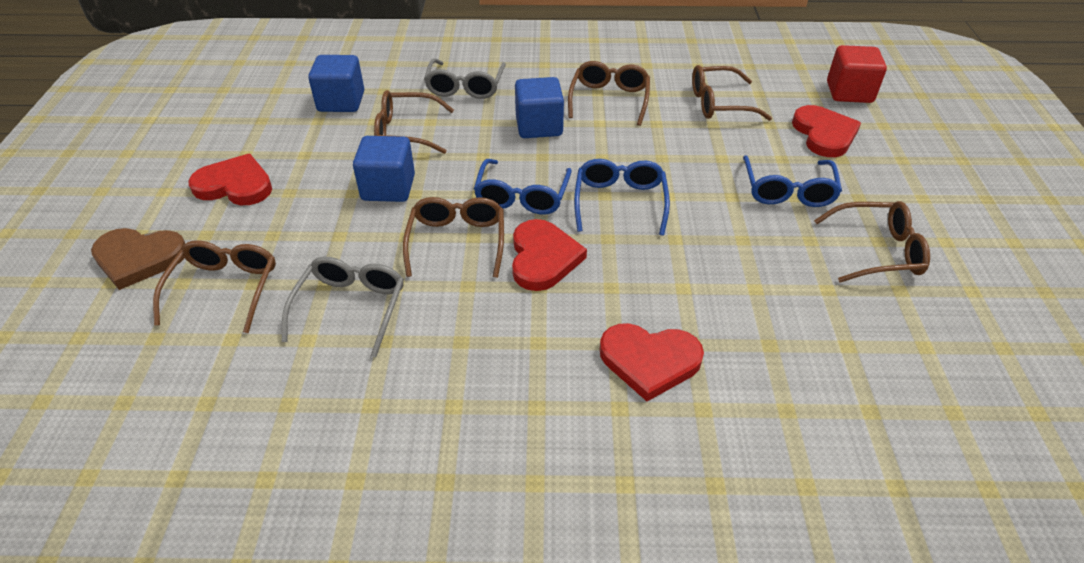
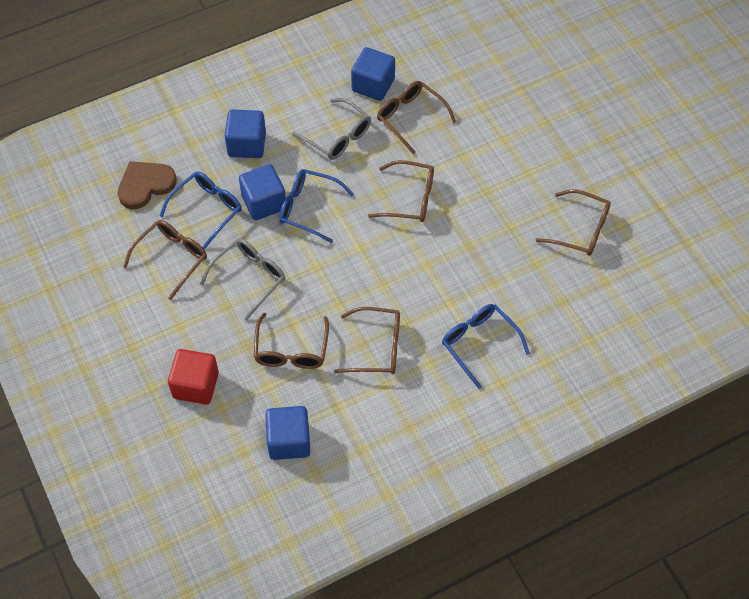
blue cube: 3 -> 4
red heart: 4 -> 0

